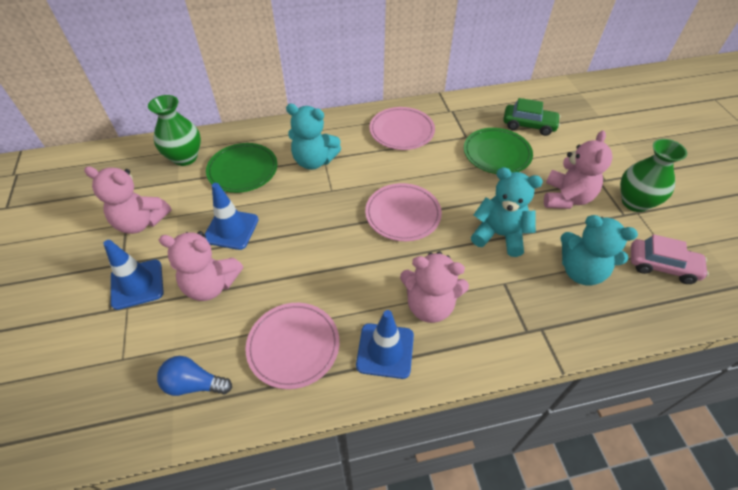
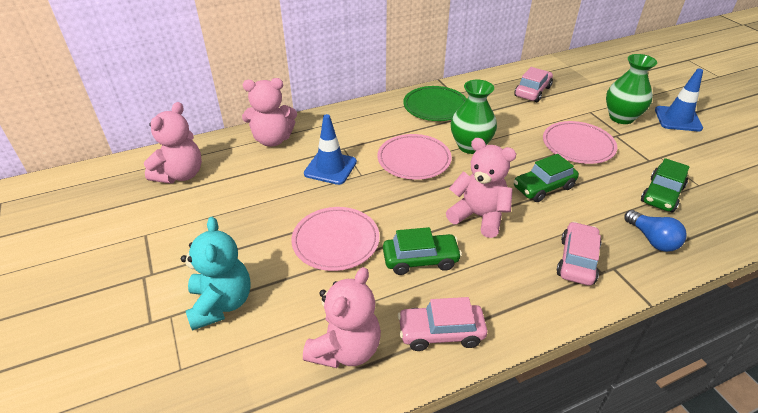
blue traffic cone: 3 -> 2
green car: 1 -> 3
green plate: 2 -> 1
pink car: 1 -> 3
turquoise teddy bear: 3 -> 1

